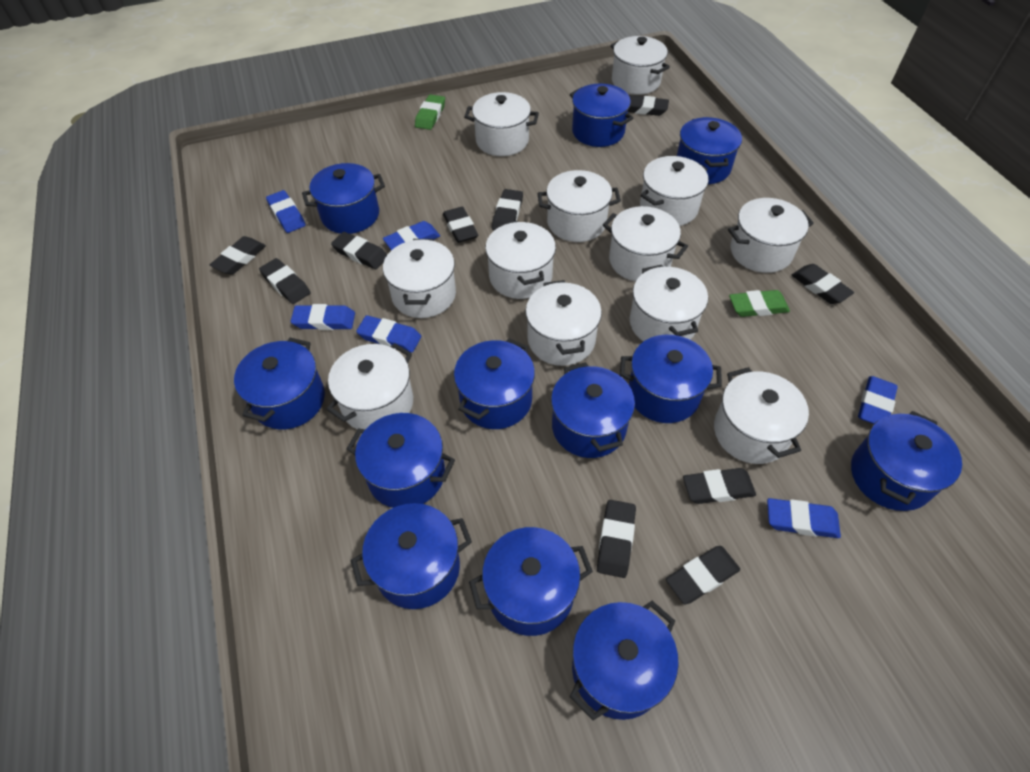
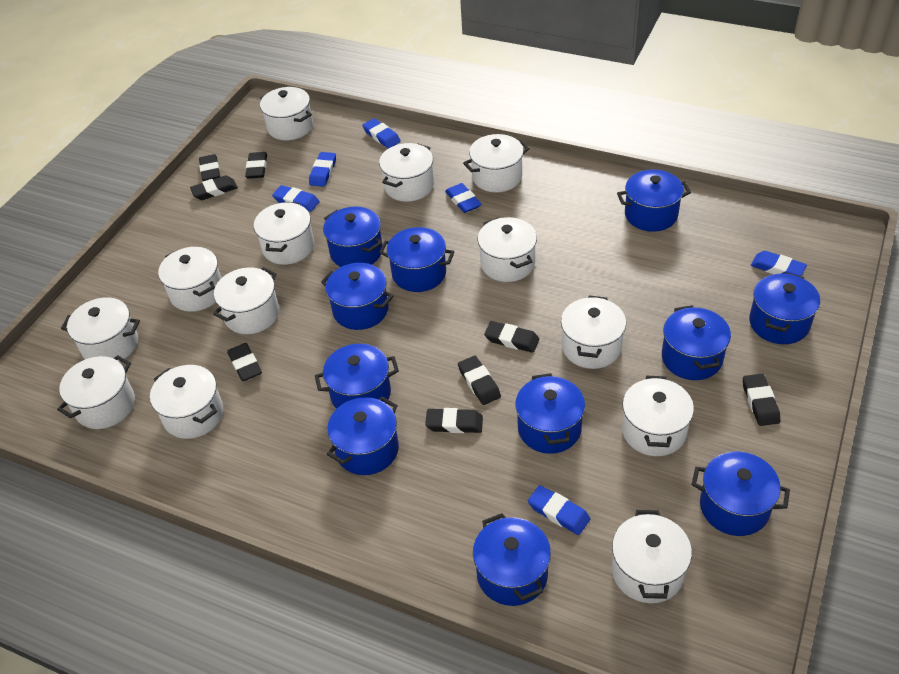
black eraser: 10 -> 8
blue pot: 12 -> 11
green eraser: 2 -> 0
white pot: 12 -> 13

